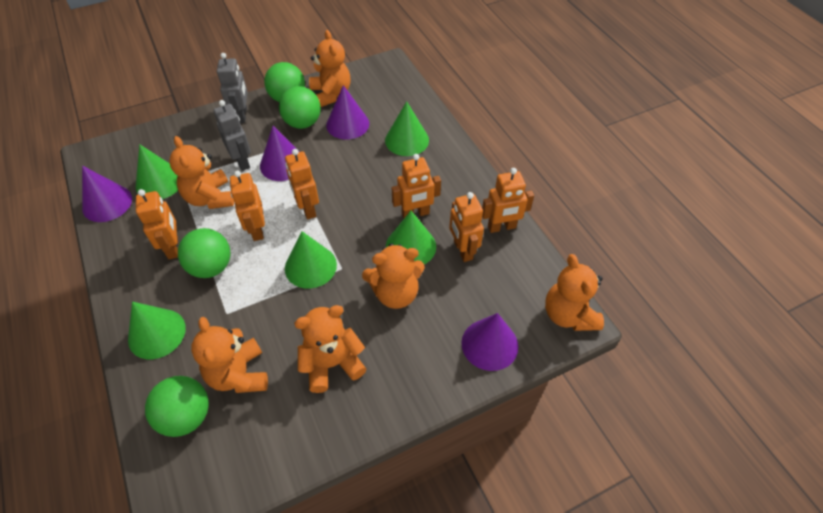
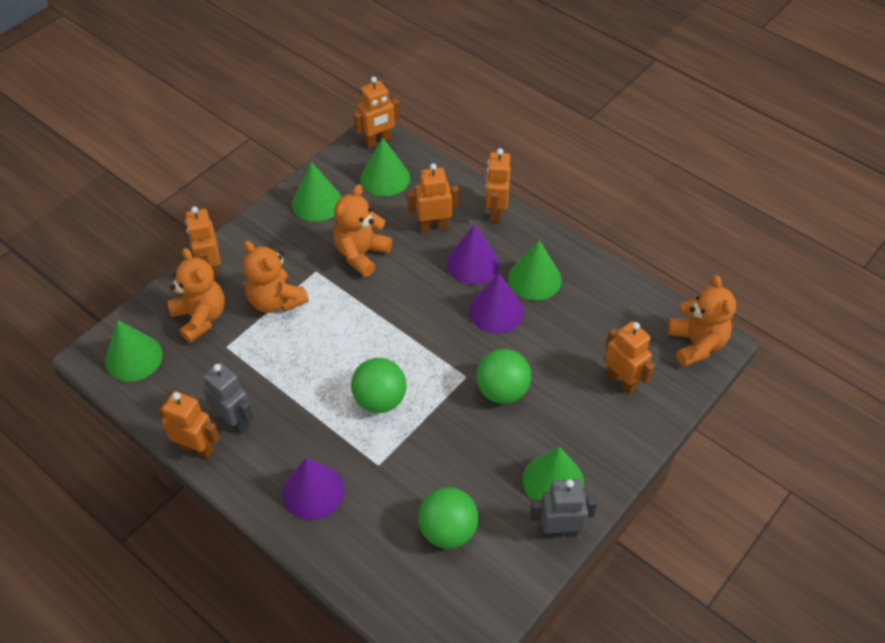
green ball: 4 -> 3
orange teddy bear: 6 -> 4
purple cone: 4 -> 3

